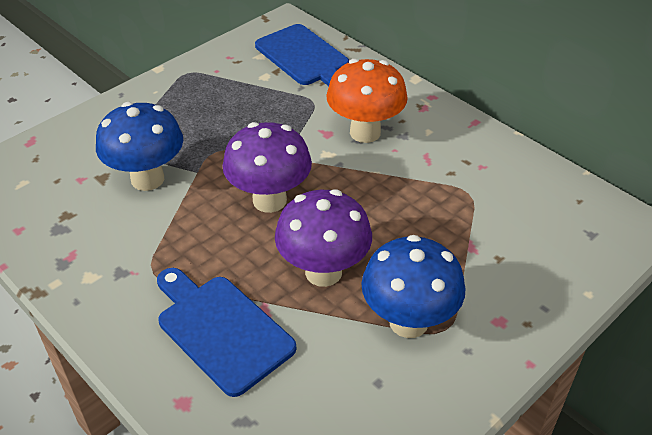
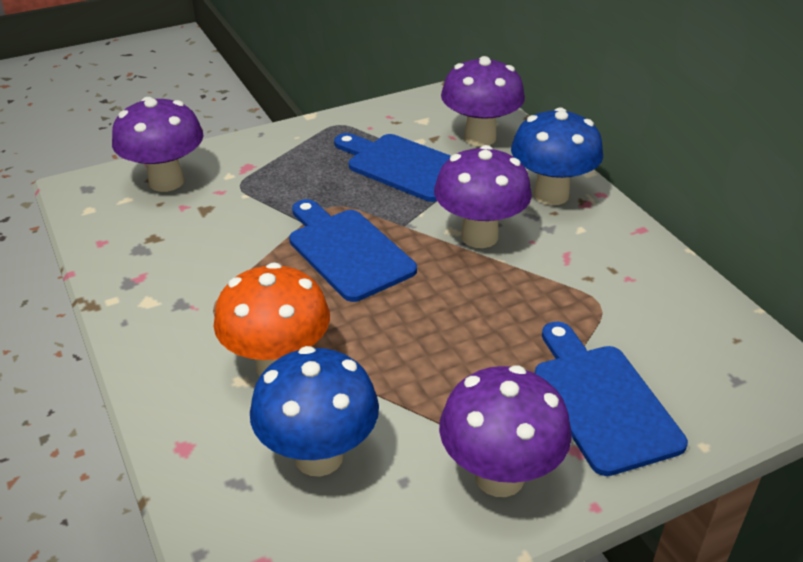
blue cutting board: 2 -> 3
purple mushroom: 2 -> 4

